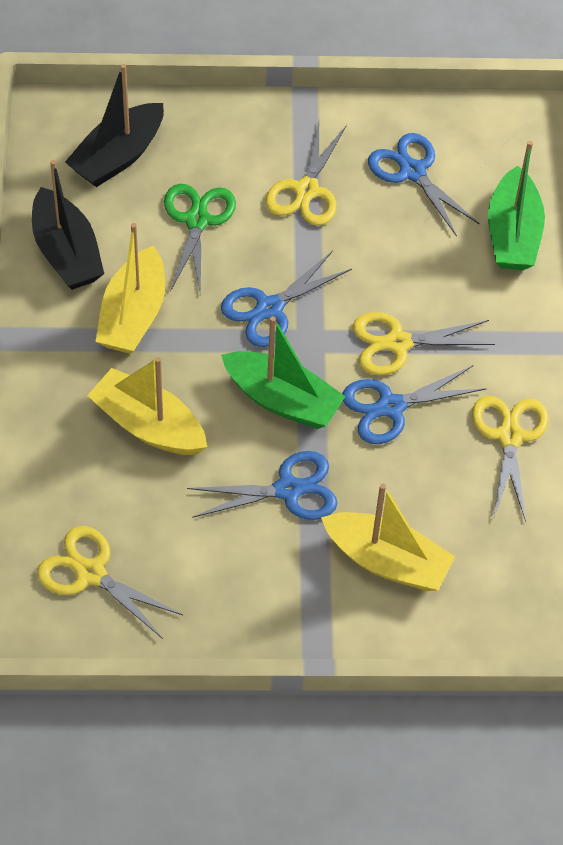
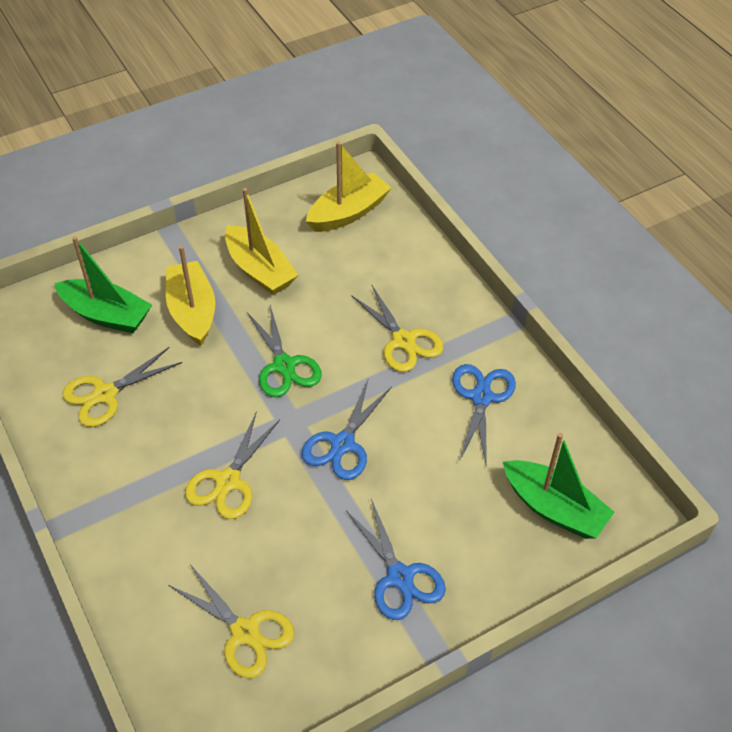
black boat: 2 -> 0
blue scissors: 4 -> 3

